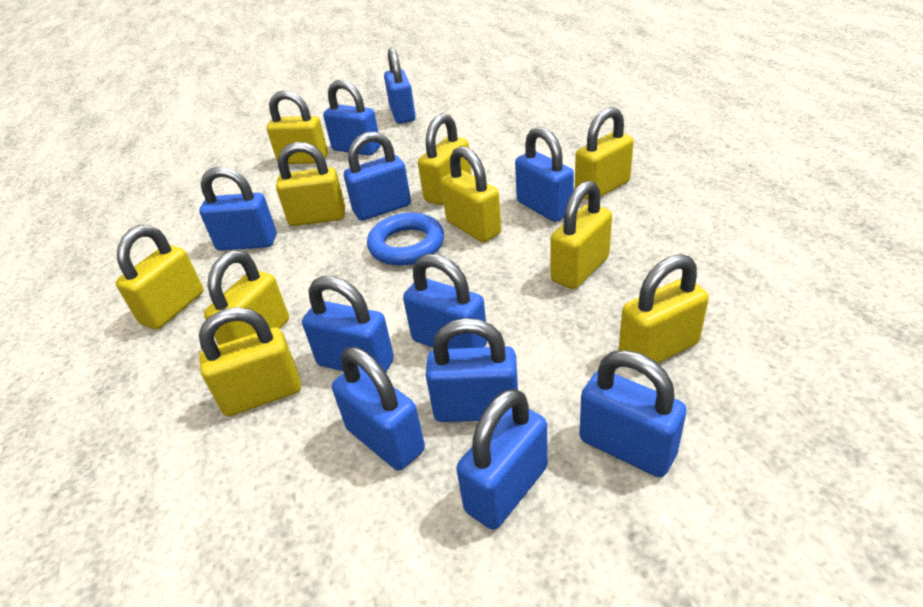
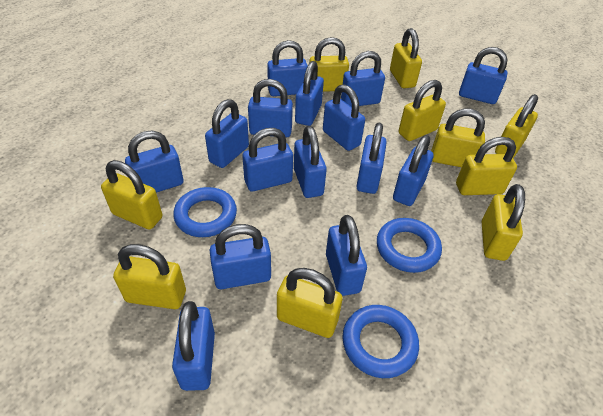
blue padlock: 11 -> 15
blue ring: 1 -> 3

